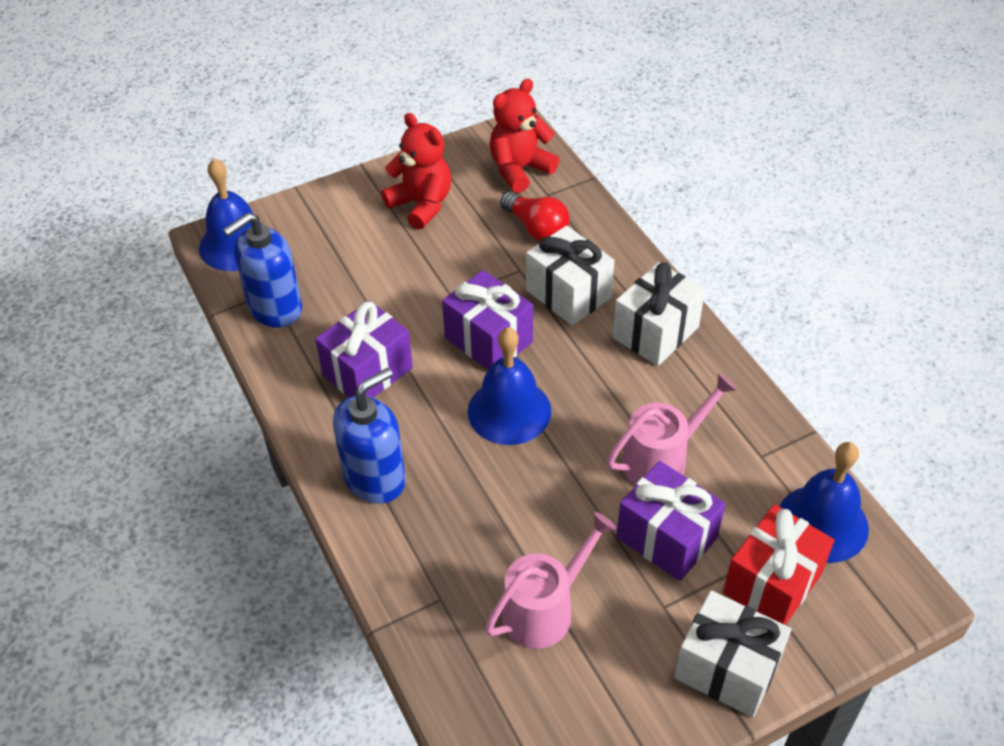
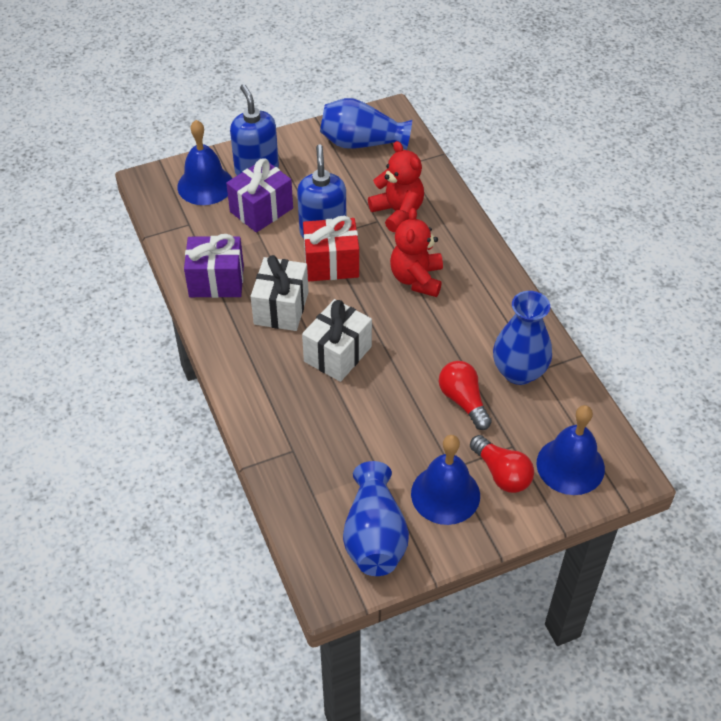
blue vase: 0 -> 3
pink watering can: 2 -> 0
purple gift: 3 -> 2
red light bulb: 1 -> 2
white gift: 3 -> 2

